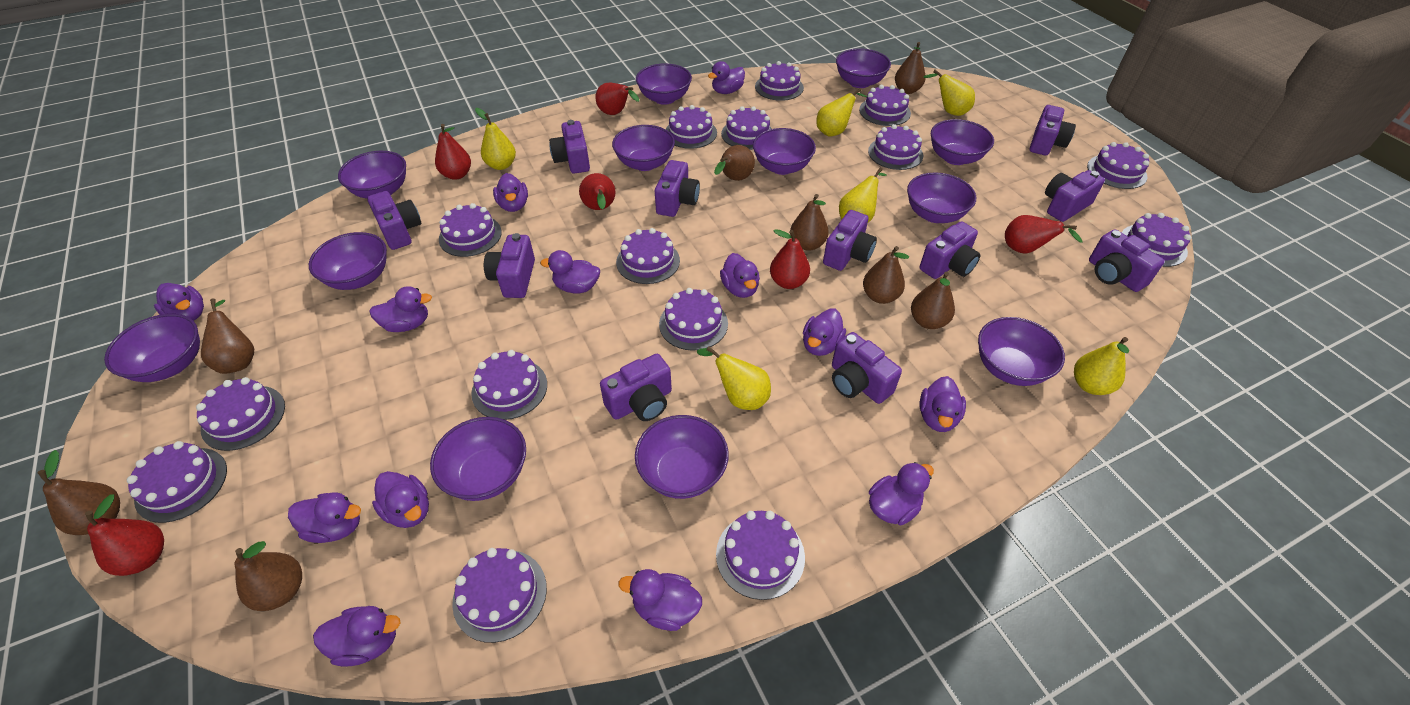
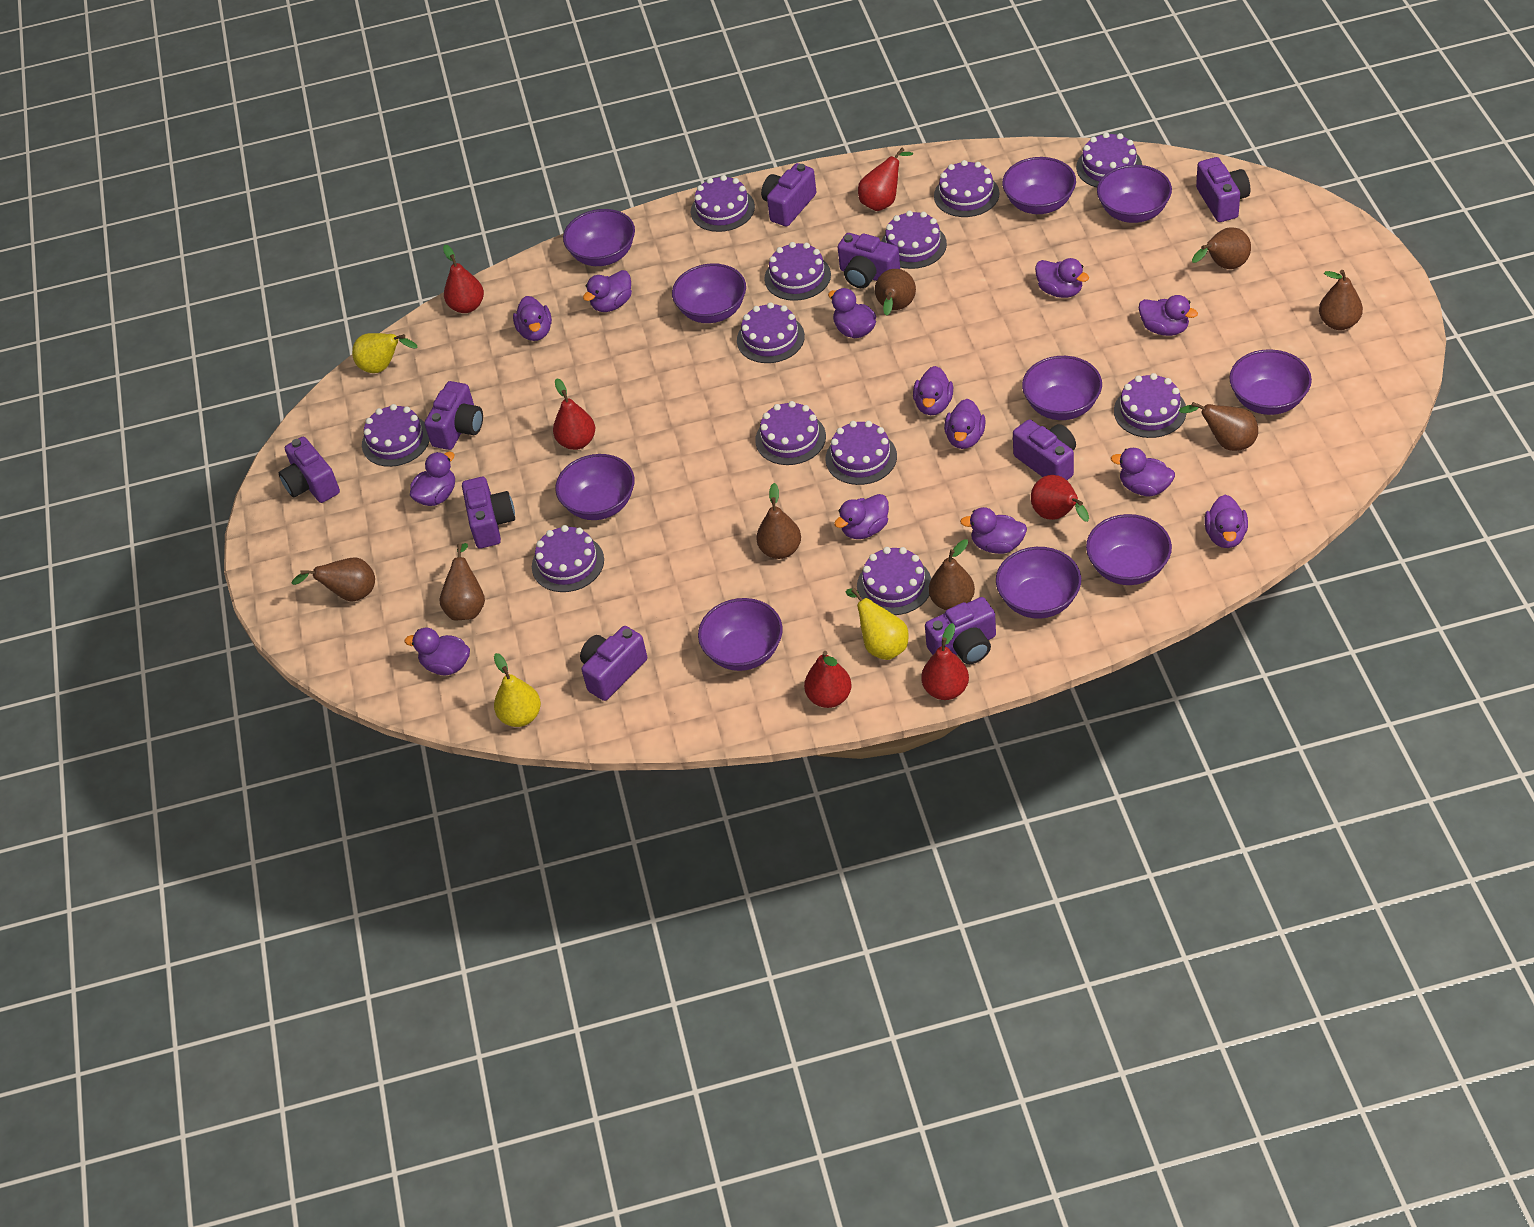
purple bowl: 12 -> 10
purple cake: 15 -> 12
purple camera: 11 -> 9
yellow pear: 6 -> 3

